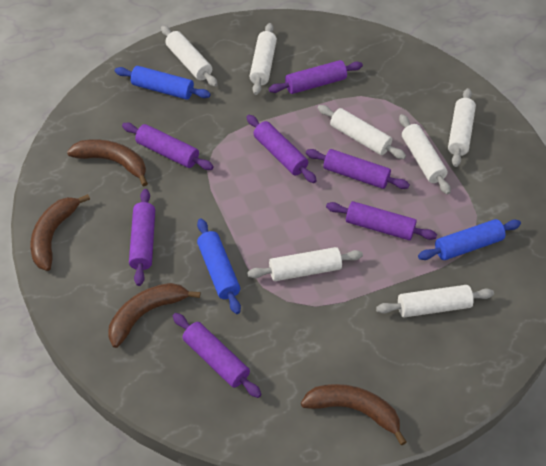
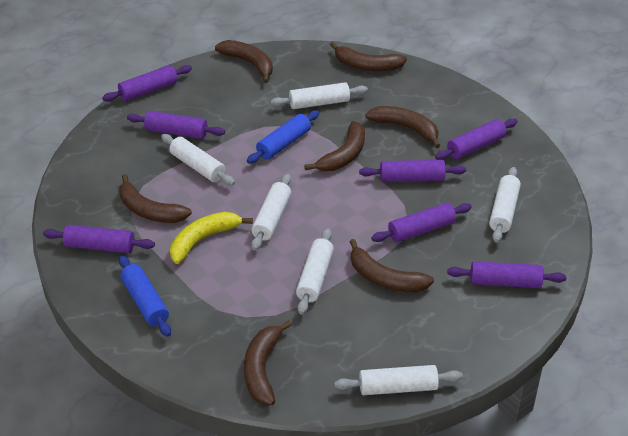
blue rolling pin: 3 -> 2
brown banana: 4 -> 7
white rolling pin: 7 -> 6
yellow banana: 0 -> 1

